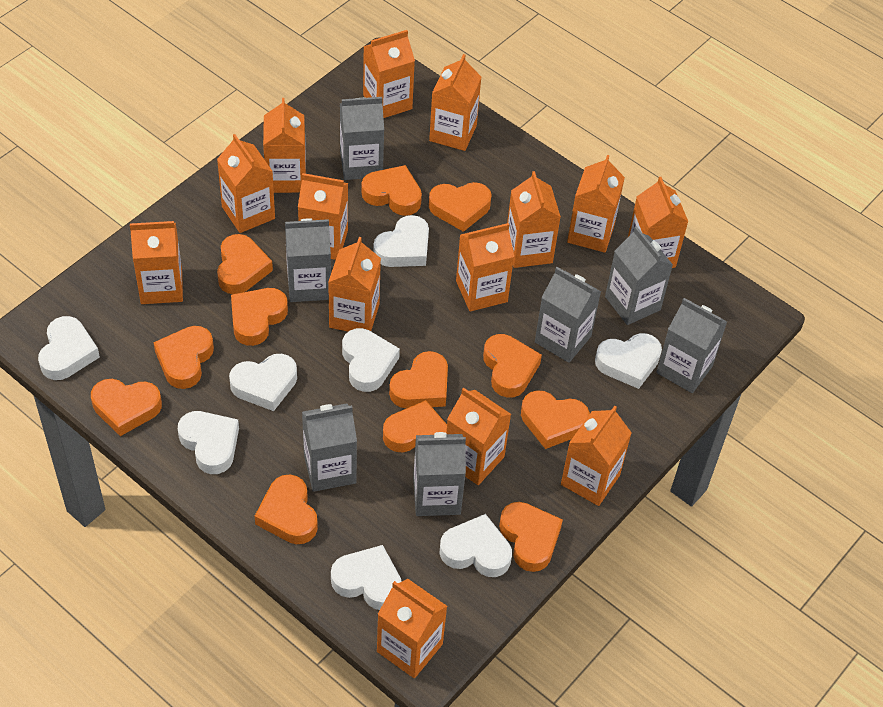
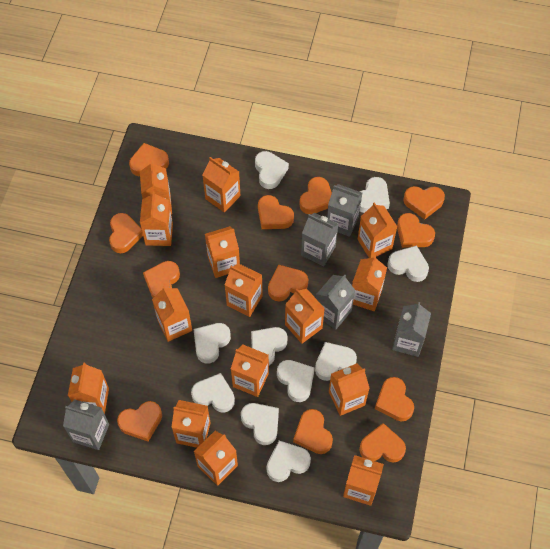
grey carton: 7 -> 5
orange carton: 14 -> 15
white heart: 8 -> 10

